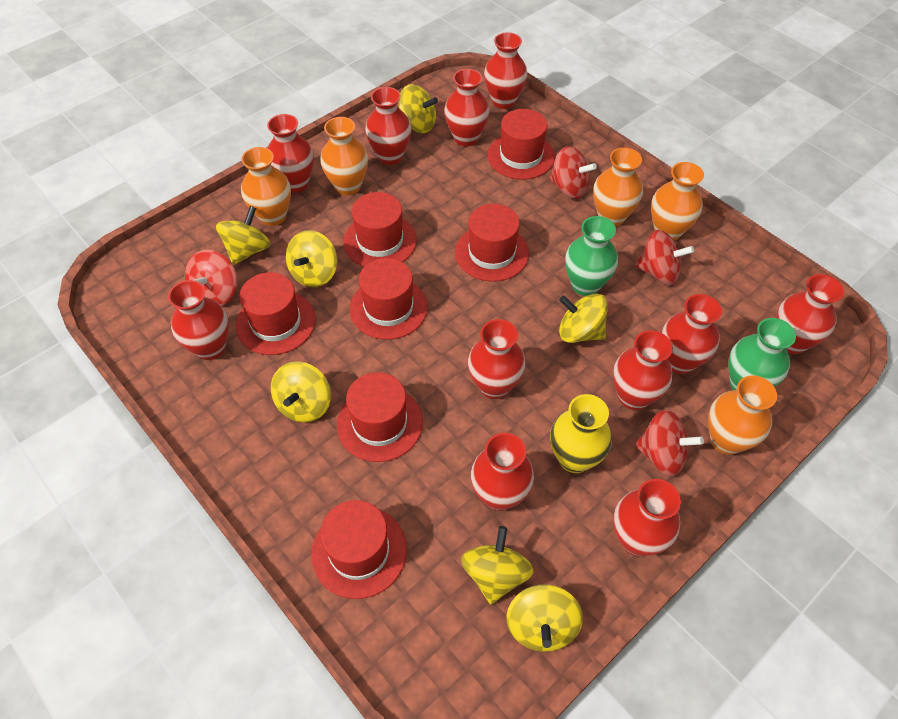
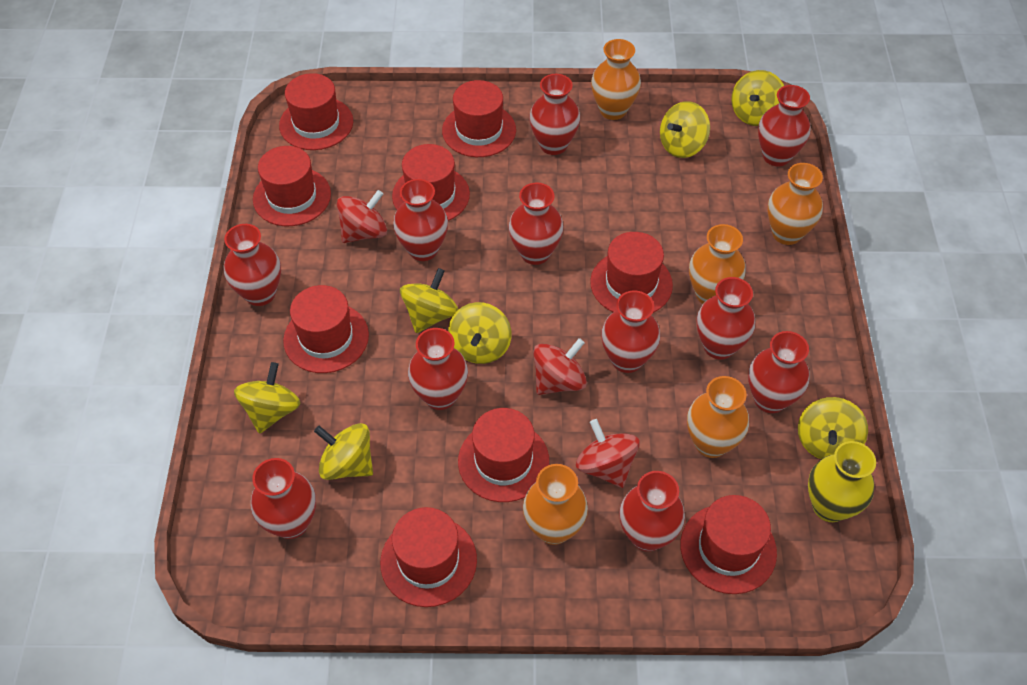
green vase: 2 -> 0
red hat: 7 -> 9
red spinning top: 4 -> 3

